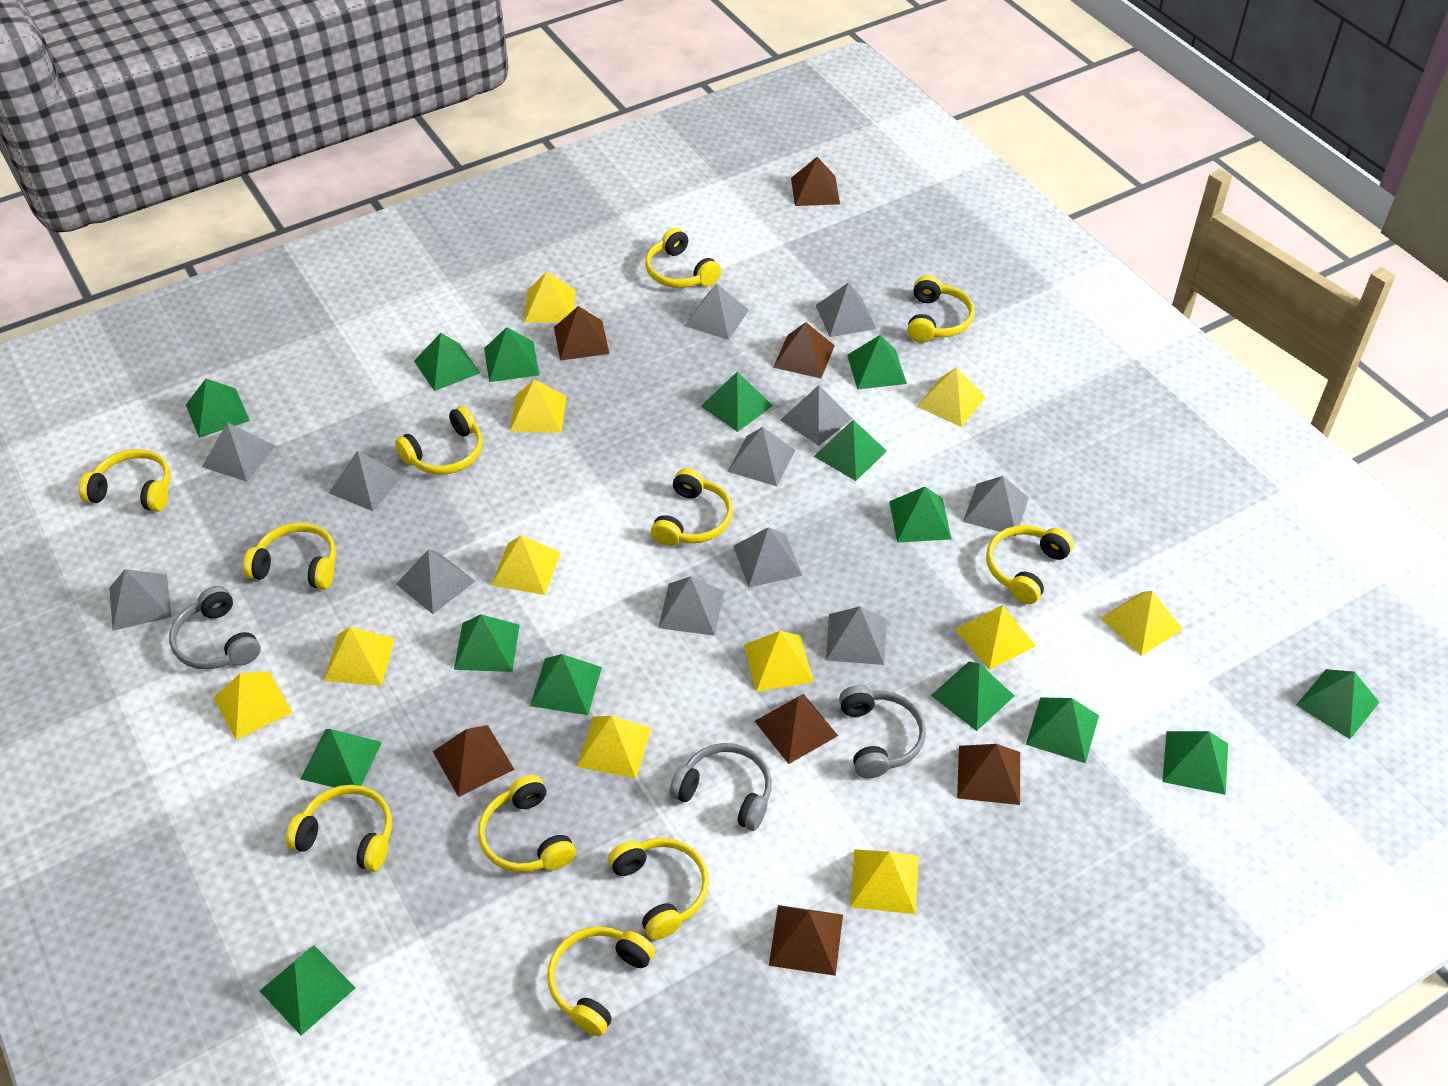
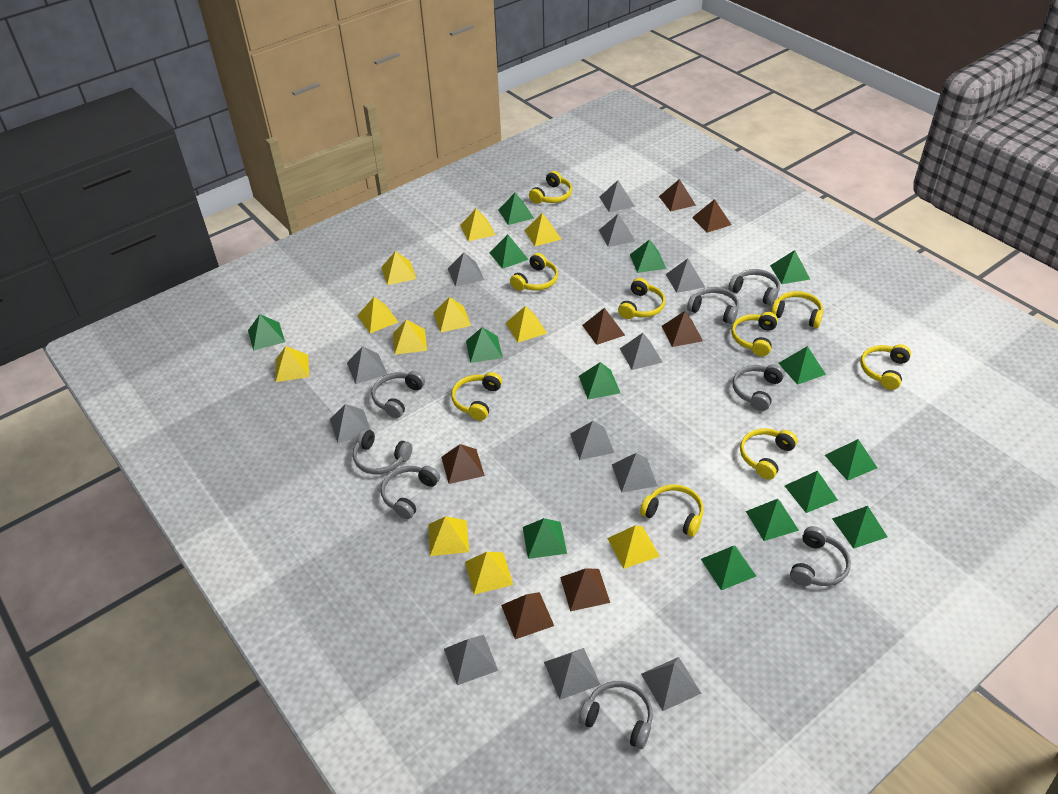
green pyramid: 15 -> 14
grey headphones: 3 -> 8
yellow headphones: 11 -> 9

